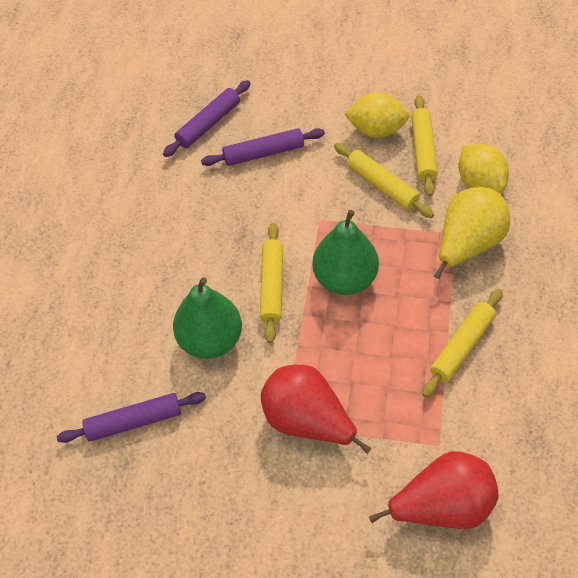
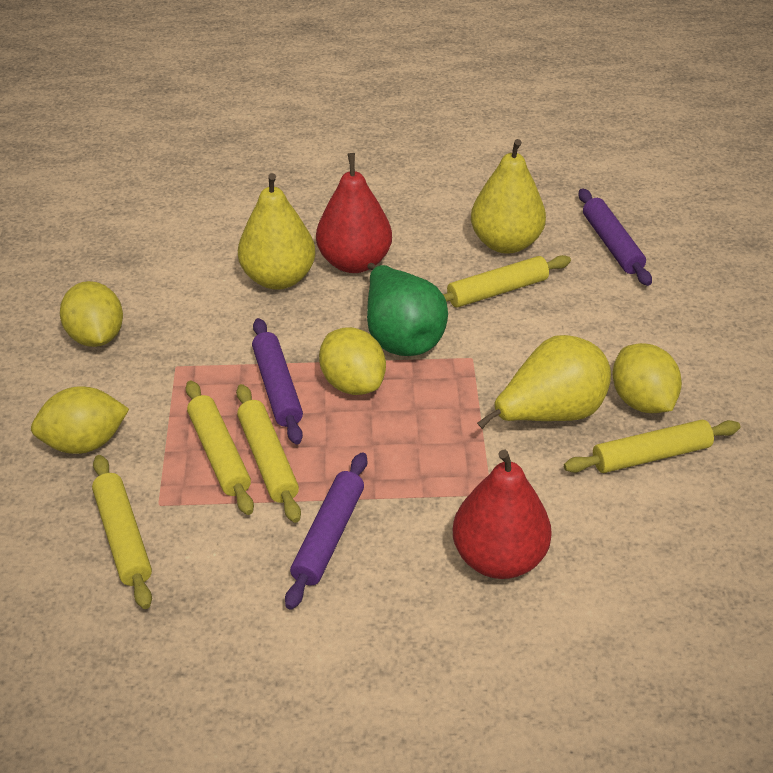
green pear: 2 -> 1
yellow lemon: 2 -> 4
yellow pear: 1 -> 3
yellow rolling pin: 4 -> 5

